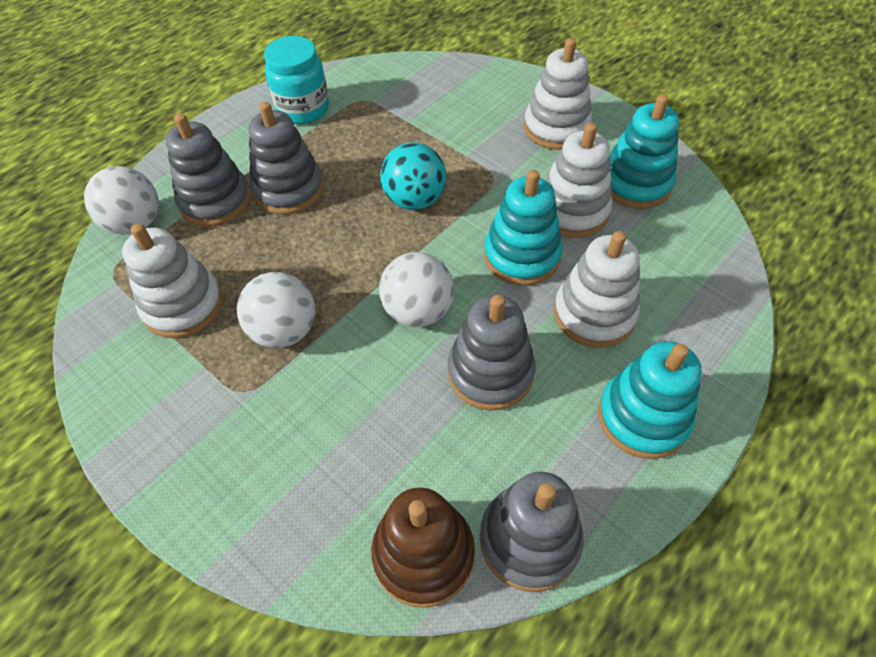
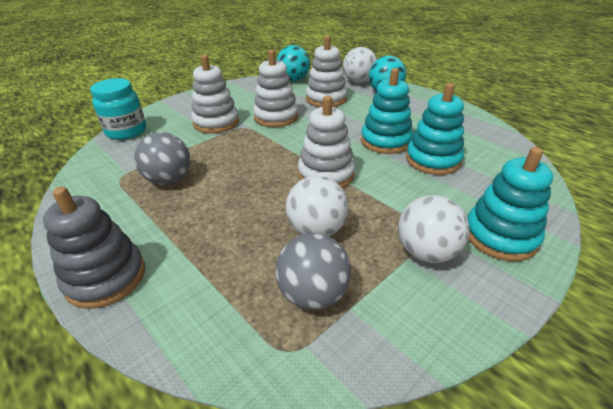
brown stacking toy: 1 -> 0
grey ball: 0 -> 2
grey stacking toy: 4 -> 1
turquoise ball: 1 -> 2

